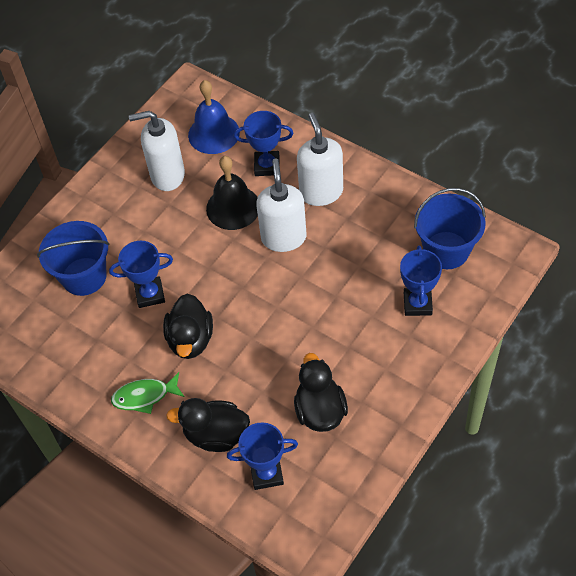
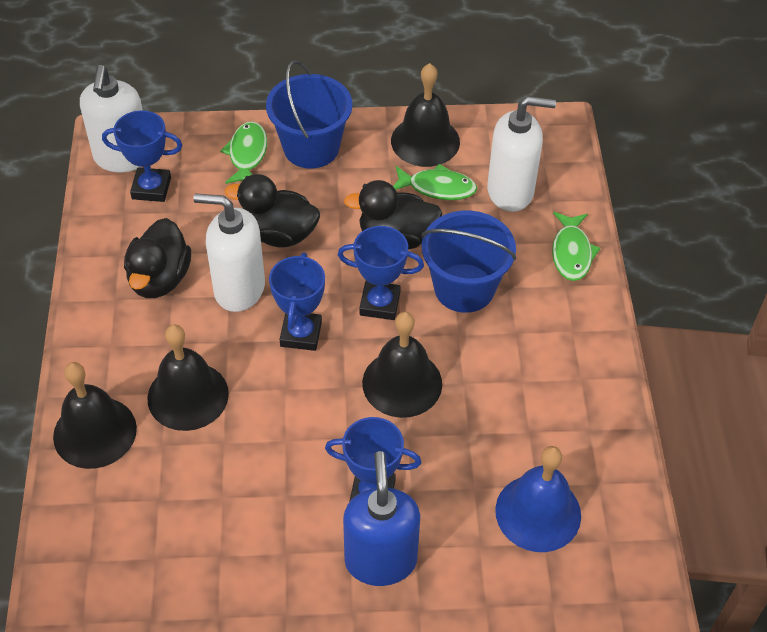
black bell: 1 -> 4
blue soap dispenser: 0 -> 1
green fish: 1 -> 3

